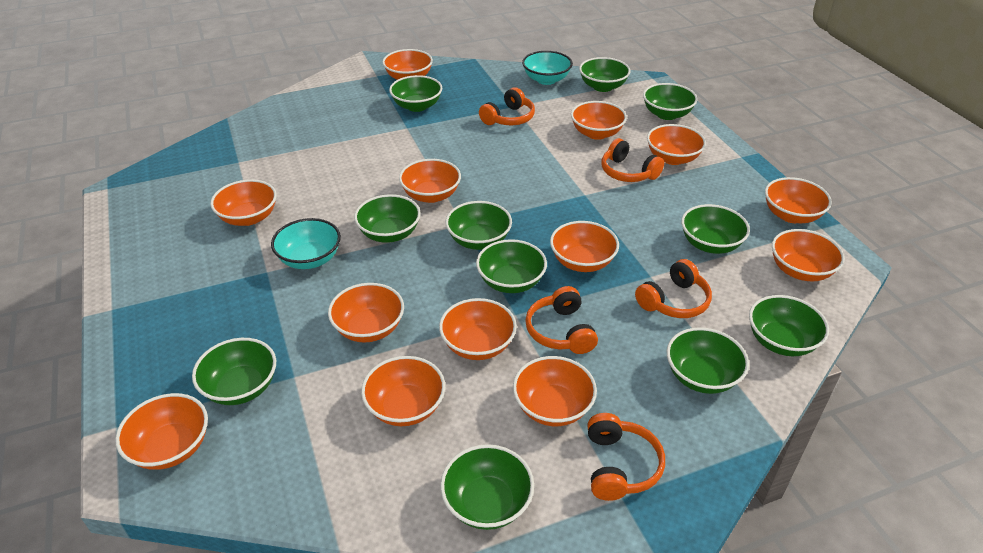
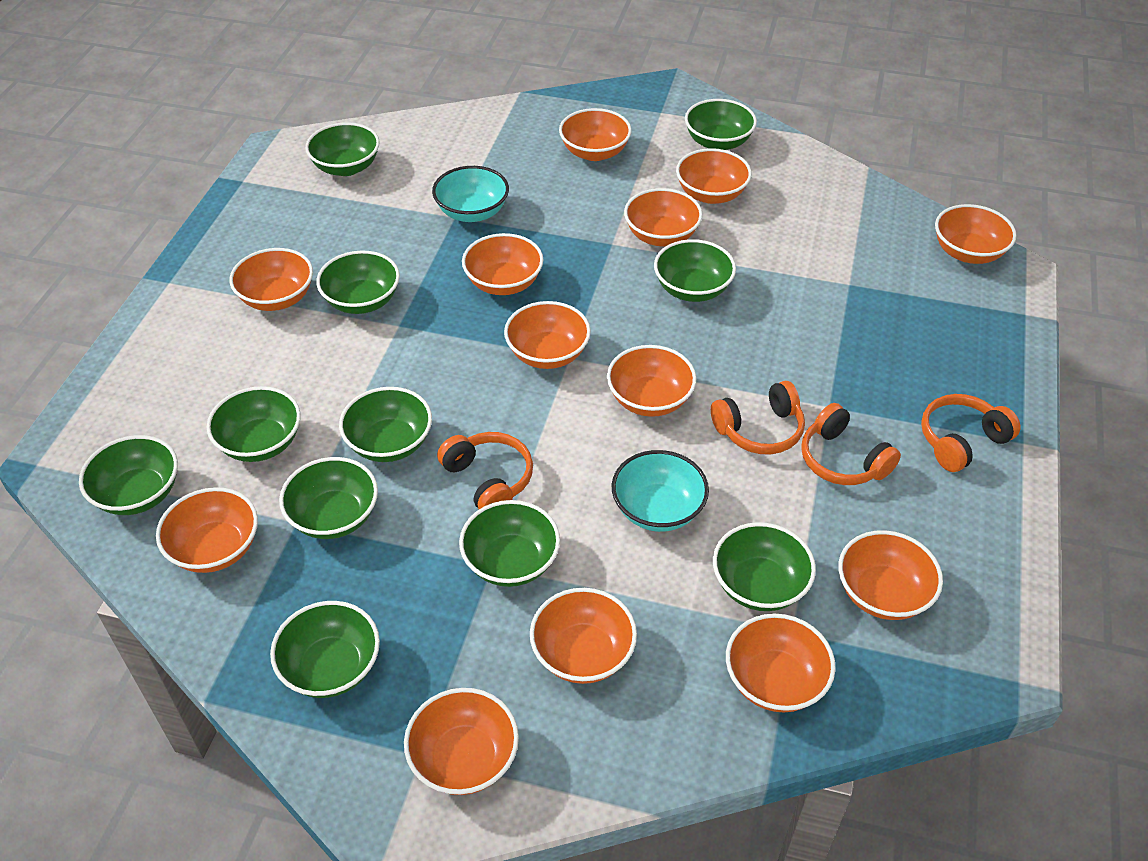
orange headphones: 5 -> 4

